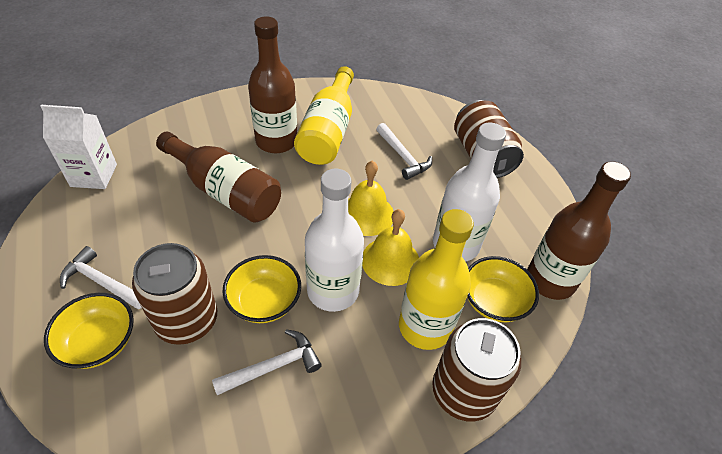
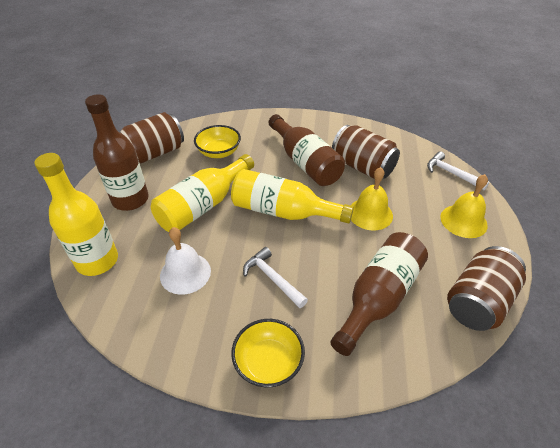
white bell: 0 -> 1
white bottle: 2 -> 0
white carton: 1 -> 0
white hammer: 3 -> 2
yellow bottle: 2 -> 3
yellow bowl: 3 -> 2

